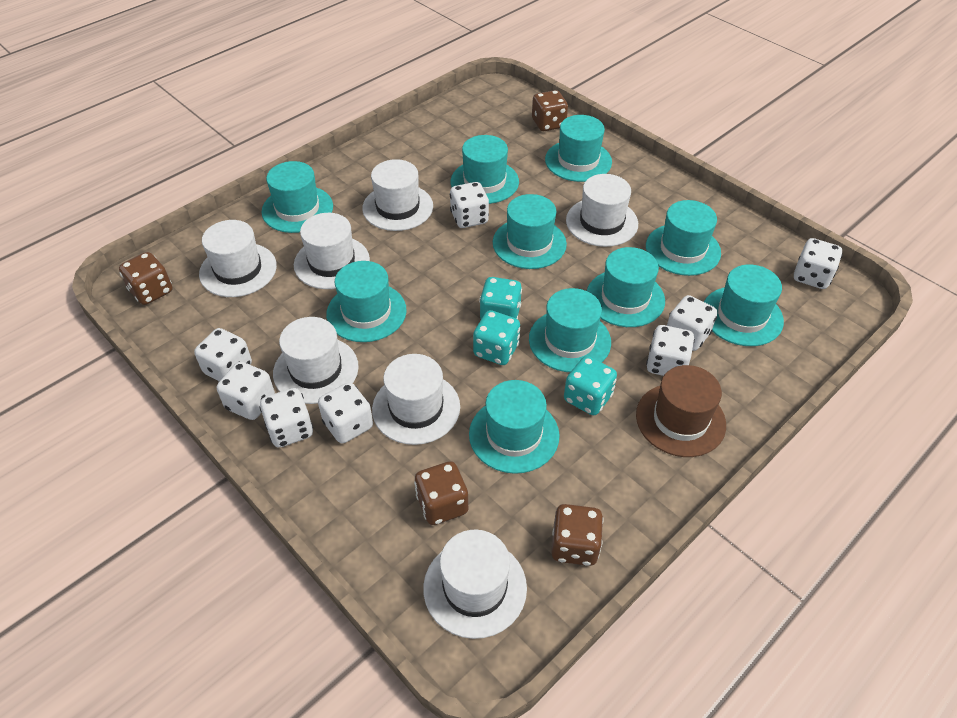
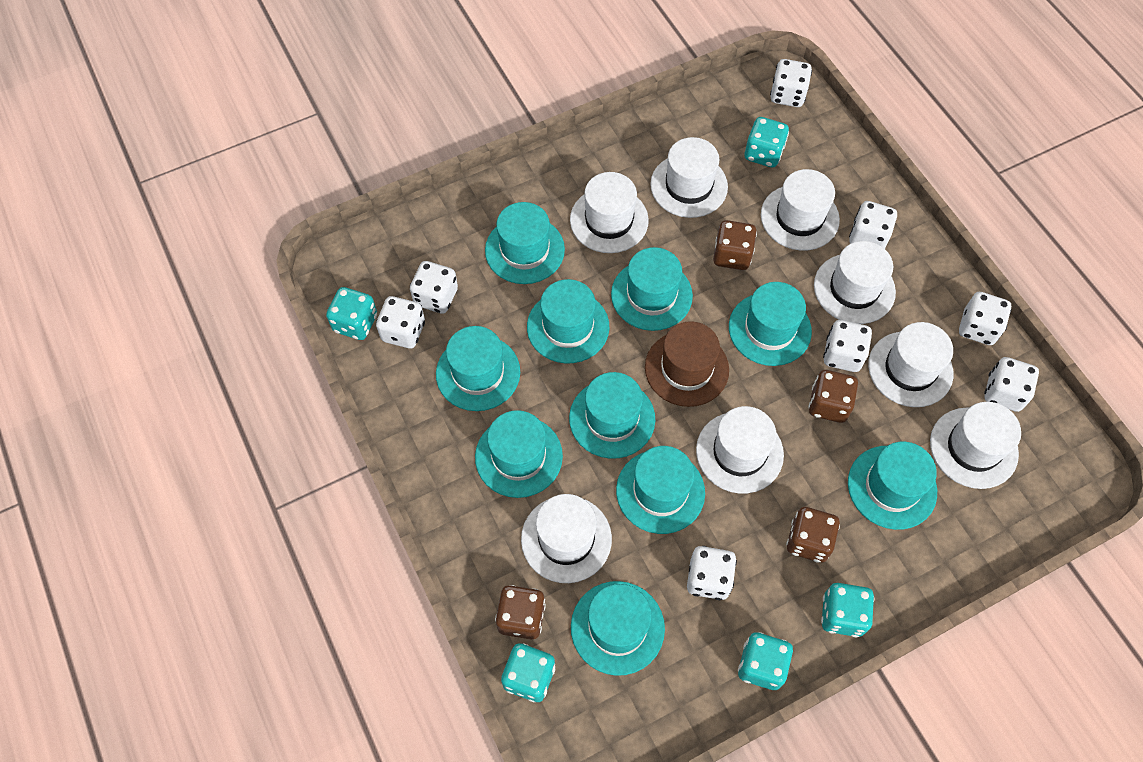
turquoise dice: 3 -> 5
white hat: 7 -> 8

